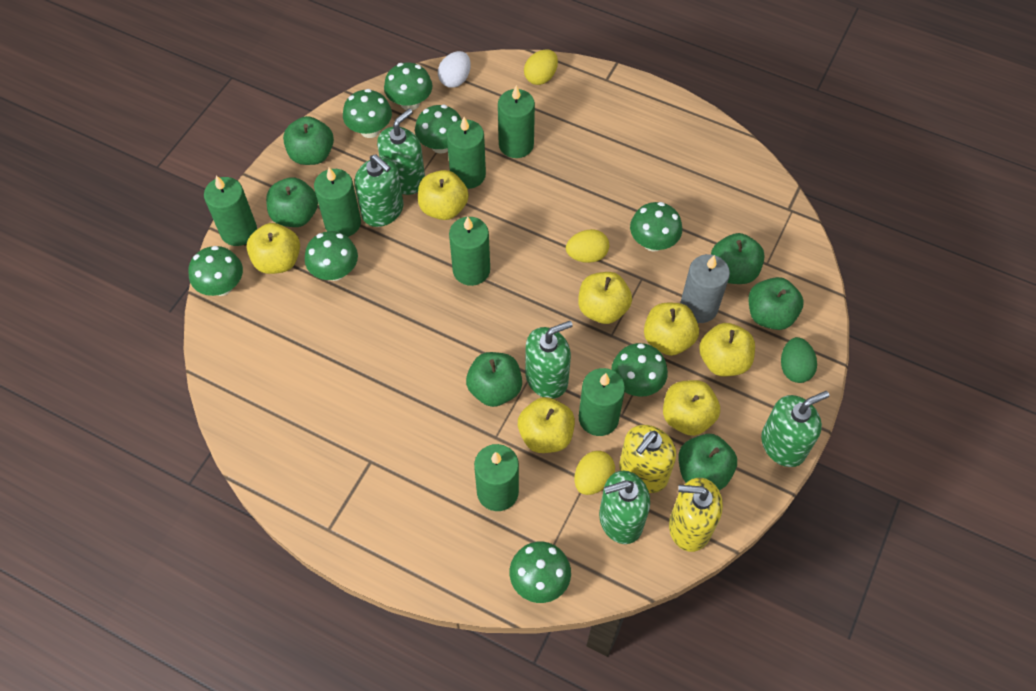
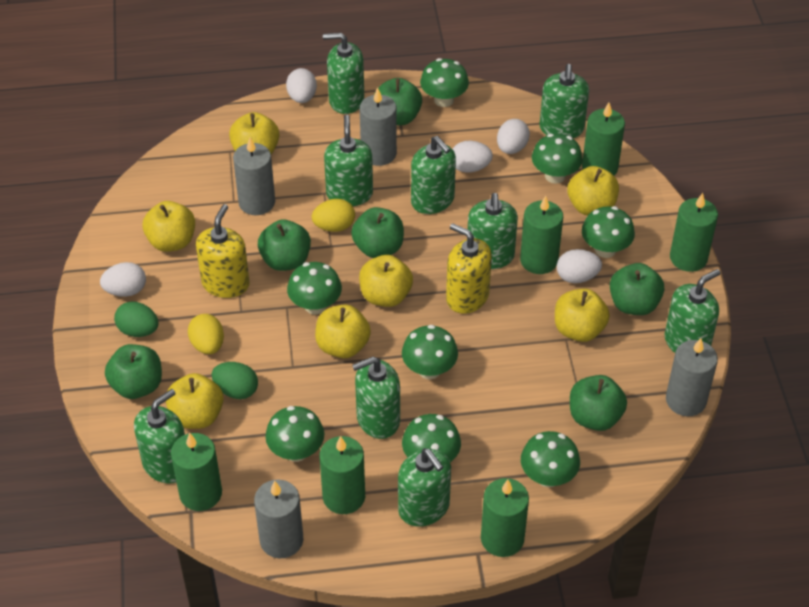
green candle: 7 -> 6
green egg: 1 -> 2
green soap dispenser: 5 -> 9
grey candle: 1 -> 4
white egg: 1 -> 5
yellow egg: 3 -> 2

